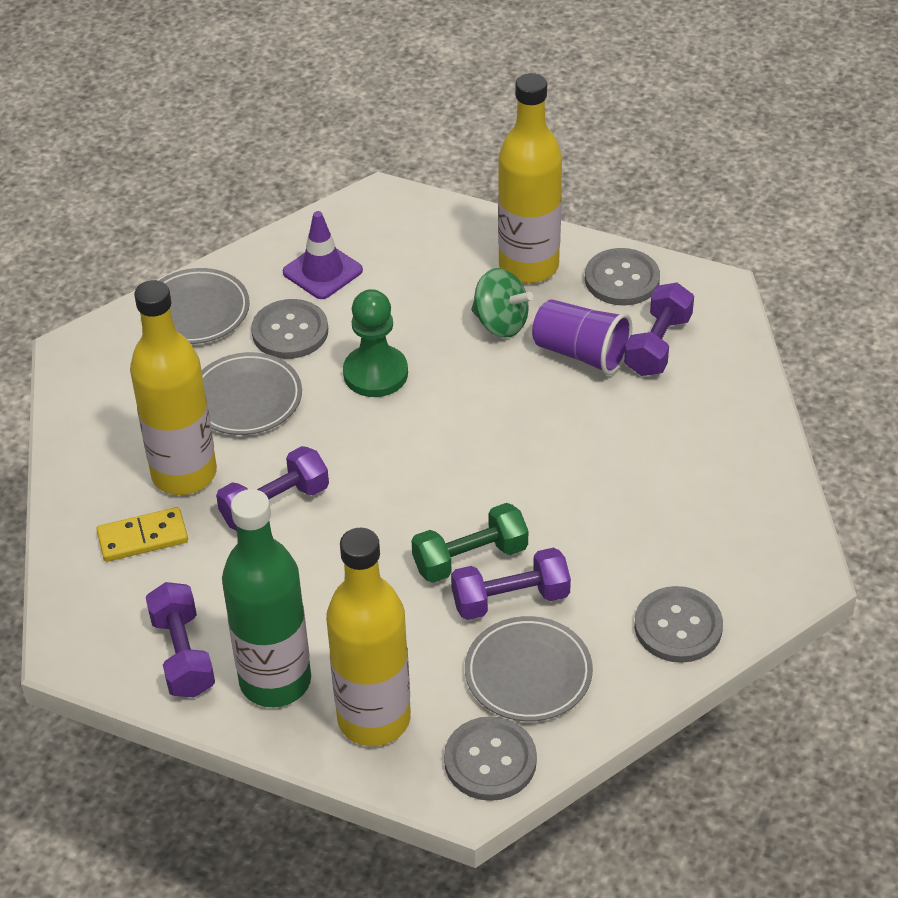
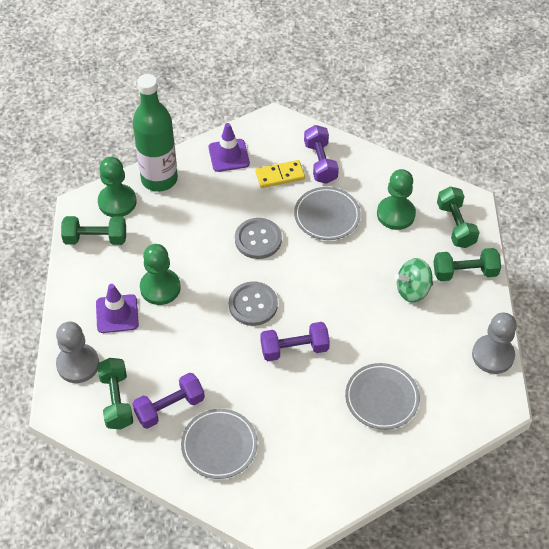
green dumbbell: 1 -> 4
green pawn: 1 -> 3
grey button: 4 -> 2
grey pawn: 0 -> 2
purple cup: 1 -> 0
purple dumbbell: 4 -> 3
purple traffic cone: 1 -> 2
yellow bottle: 3 -> 0

